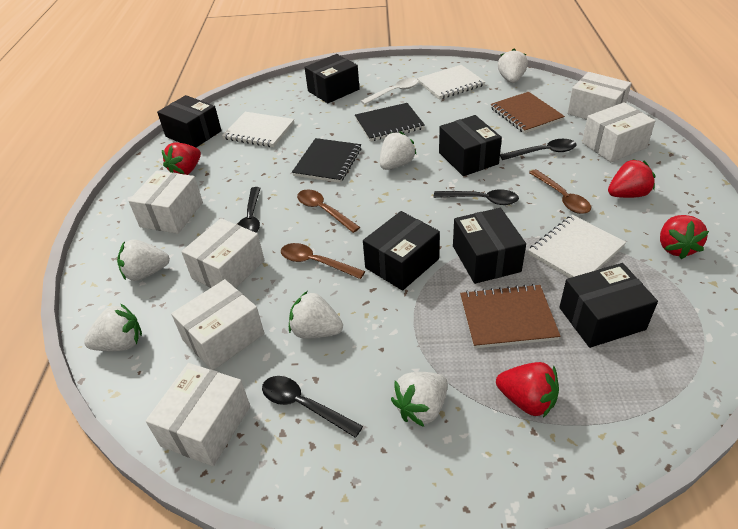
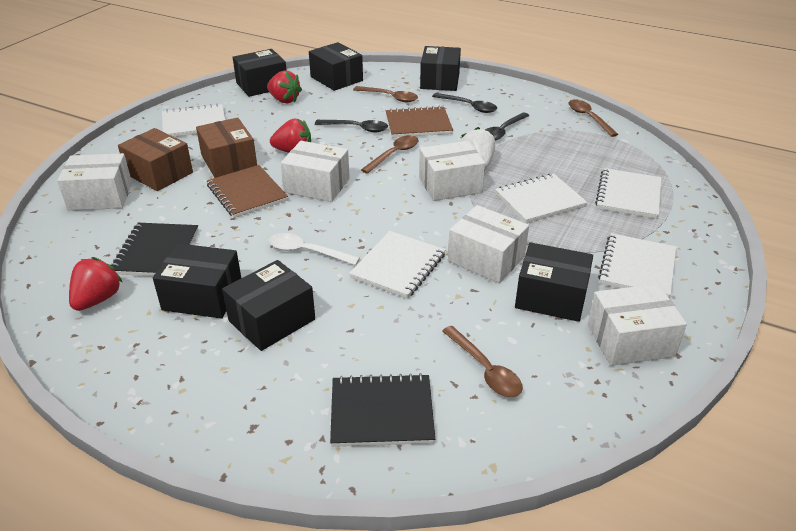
black spoon: 4 -> 3
brown box: 0 -> 2
brown spoon: 3 -> 4
red strawberry: 4 -> 3
white box: 6 -> 5
white notebook: 3 -> 5
white strawberry: 6 -> 1

